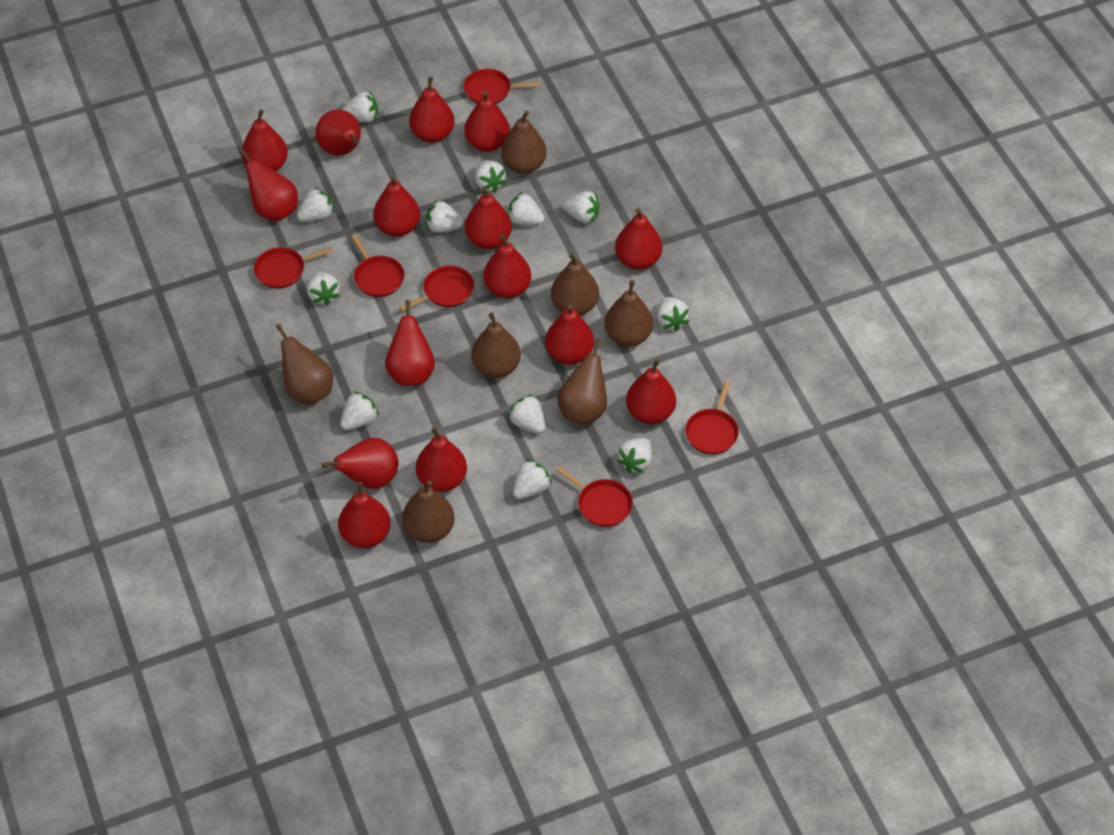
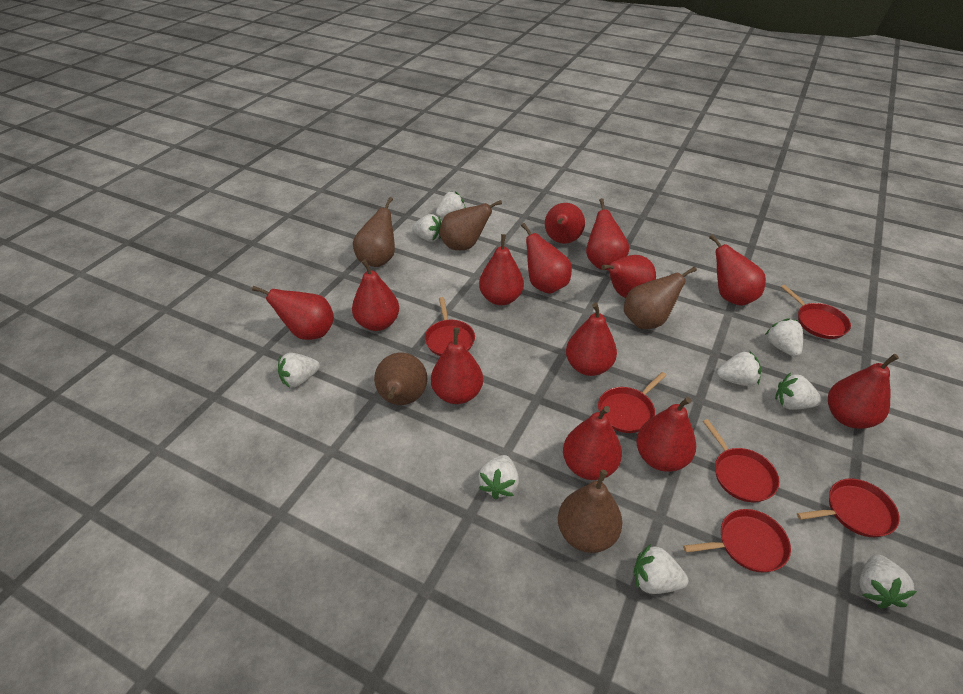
brown pear: 7 -> 5
red pear: 15 -> 13
white strawberry: 12 -> 9

